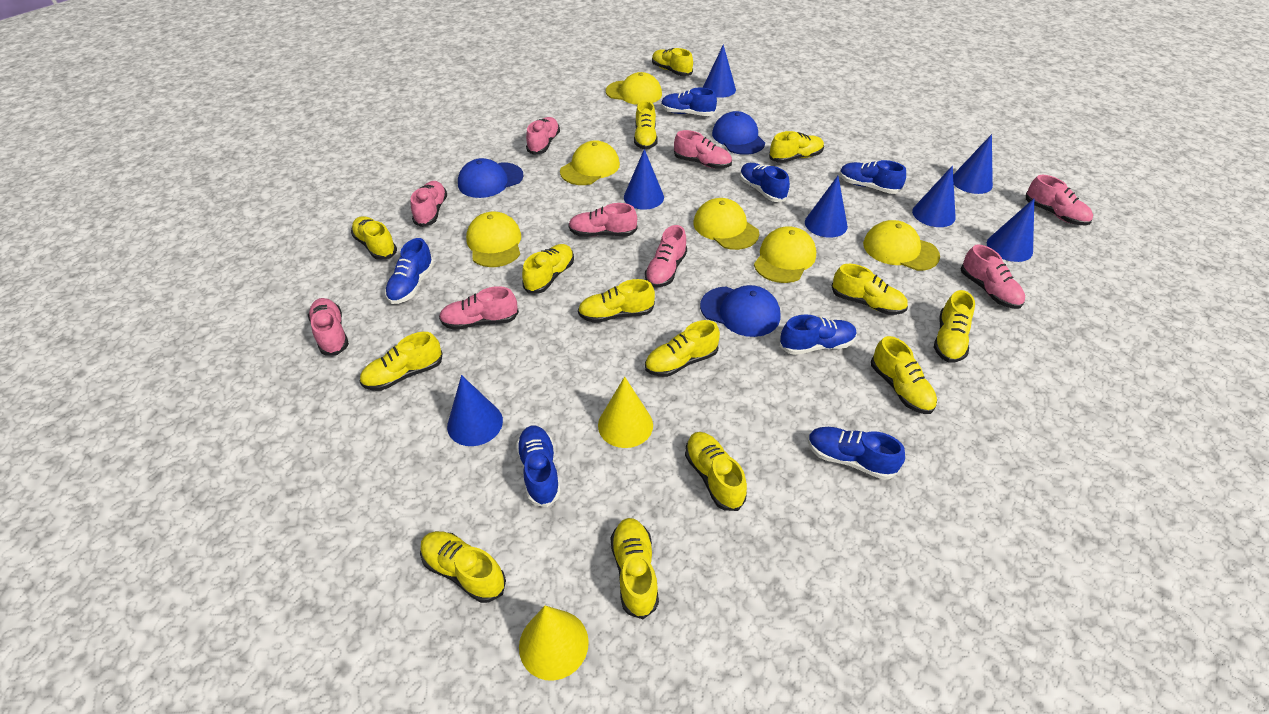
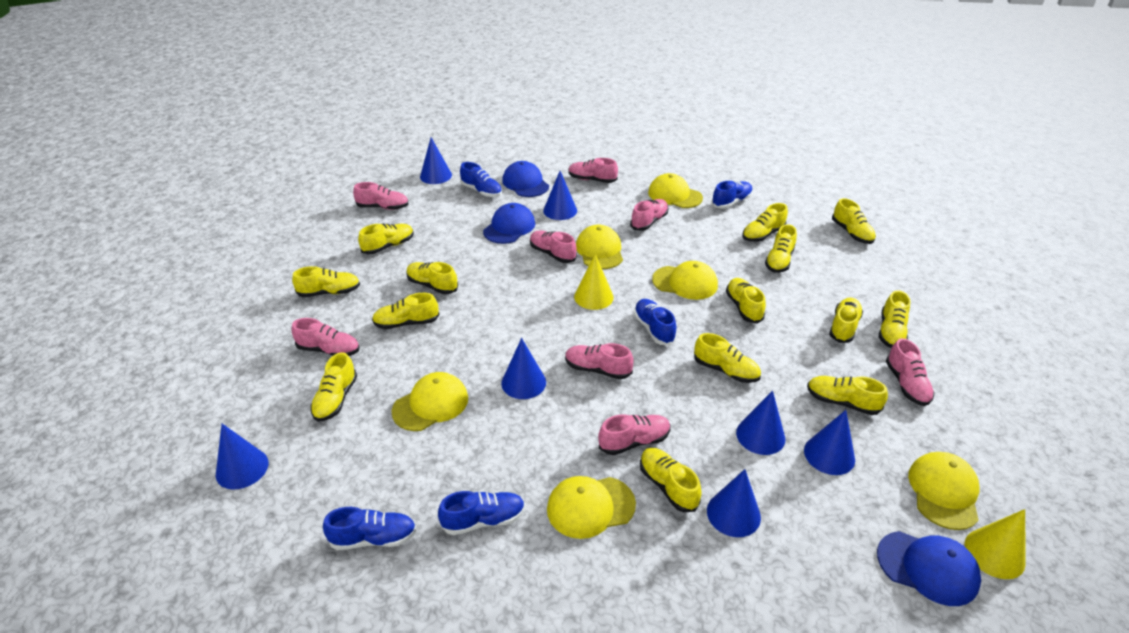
blue shoe: 7 -> 5
pink shoe: 9 -> 8

